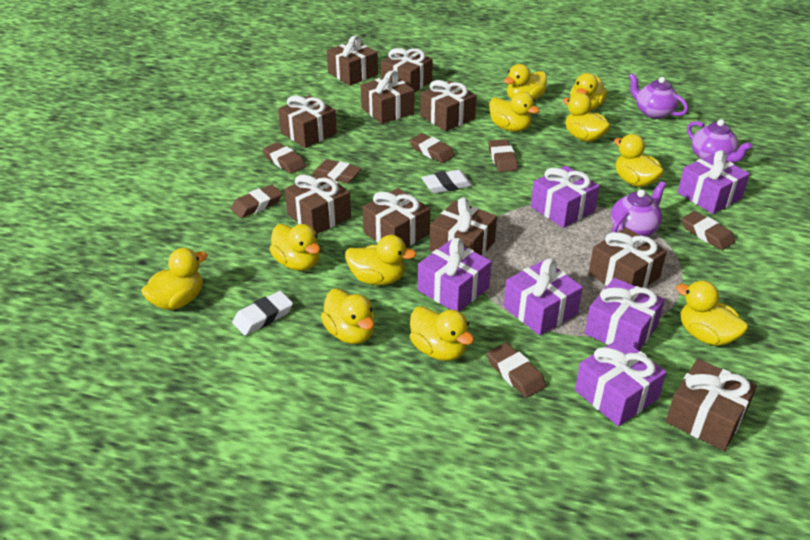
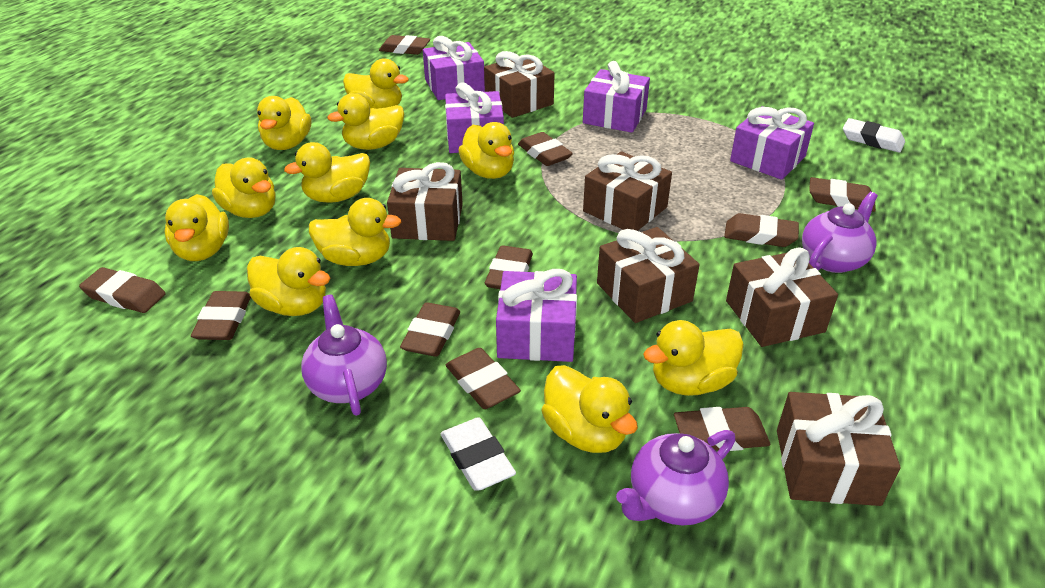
brown eraser: 7 -> 10
brown gift: 10 -> 6
purple gift: 6 -> 5

